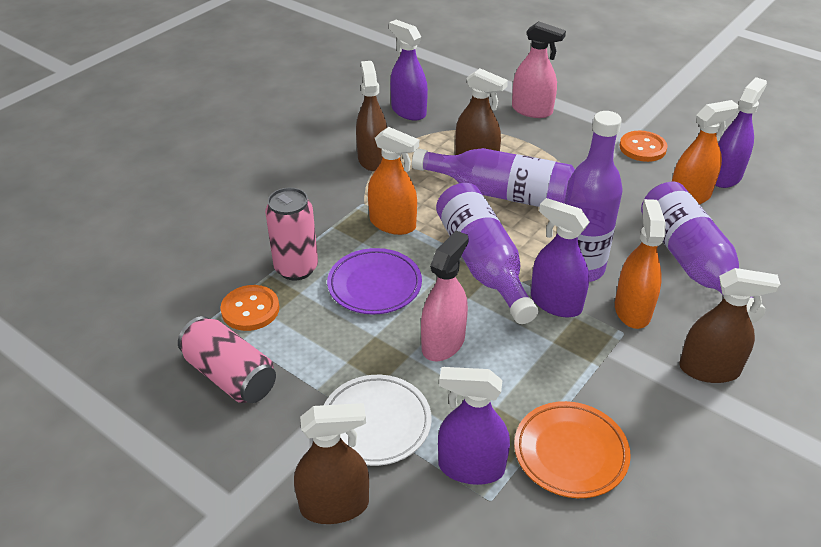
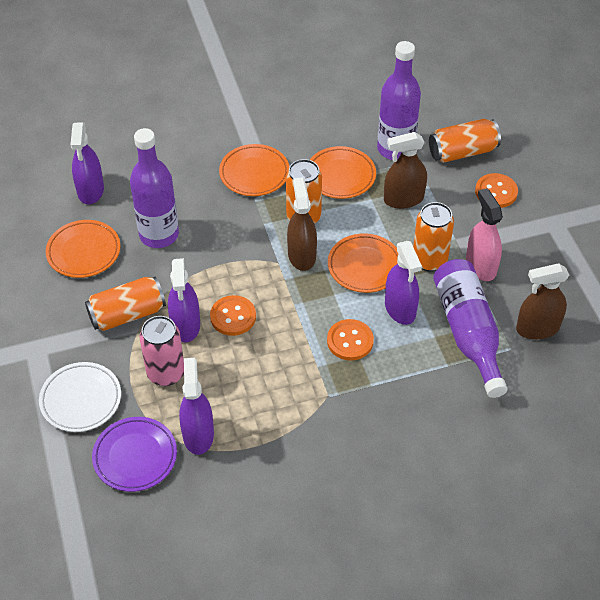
brown spray bottle: 4 -> 3
orange button: 2 -> 3
orange can: 0 -> 4
orange plate: 1 -> 4
orange spray bottle: 3 -> 0
pink can: 2 -> 1
pink spray bottle: 2 -> 1
purple bottle: 4 -> 3

